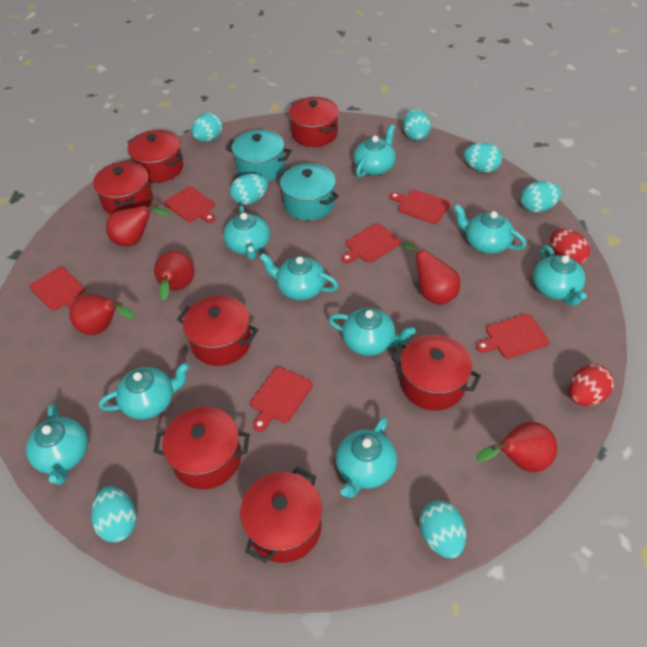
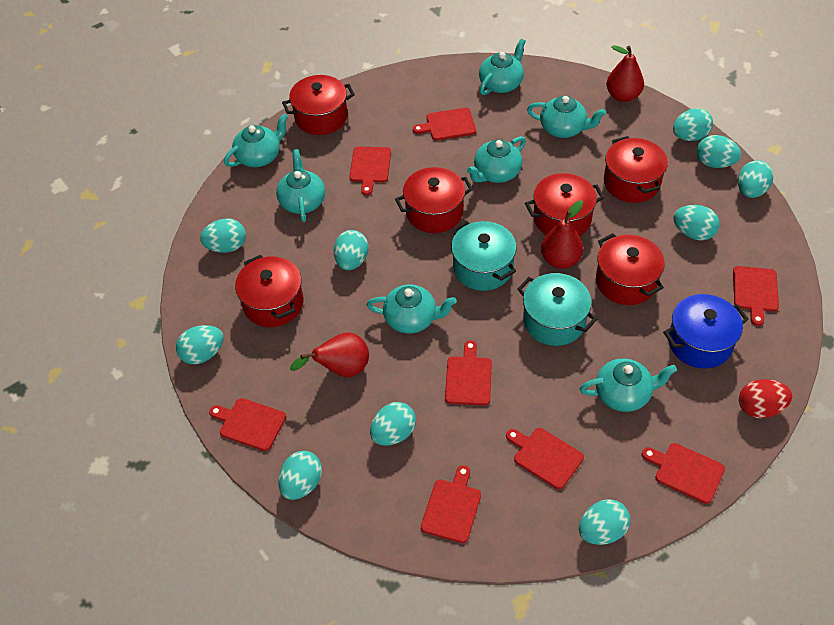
blue pot: 0 -> 1
red cutting board: 6 -> 8
red egg: 2 -> 1
red pear: 5 -> 3
red pot: 7 -> 6
turquoise egg: 7 -> 10
turquoise teapot: 9 -> 7

